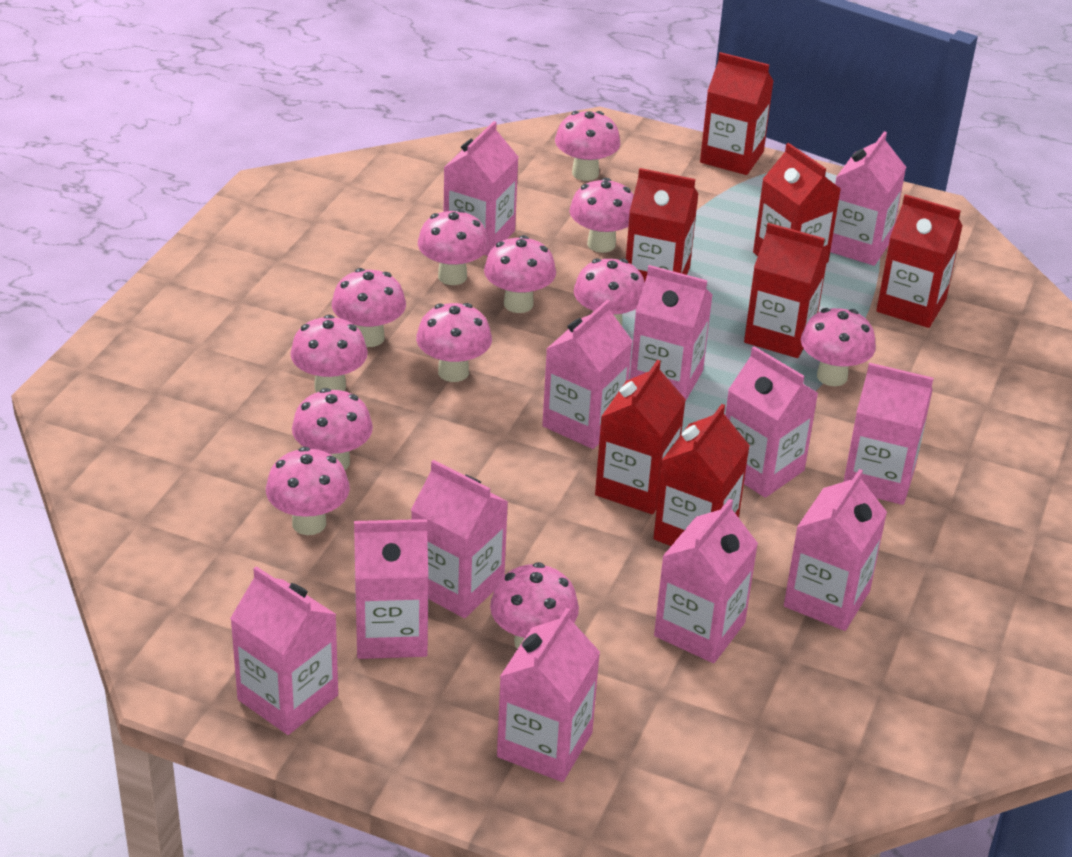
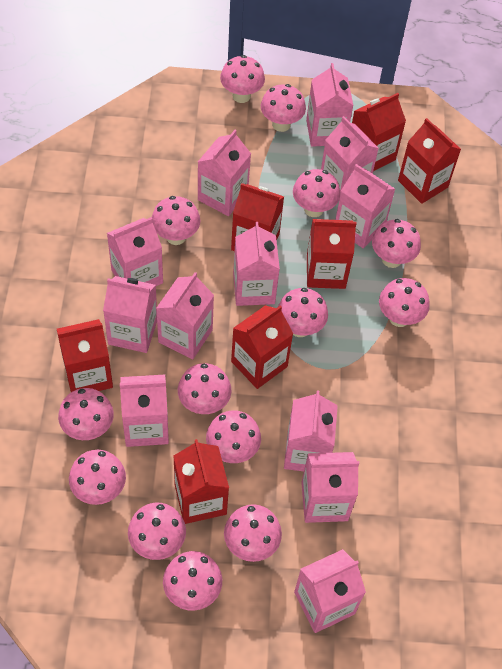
pink mushroom: 12 -> 14

